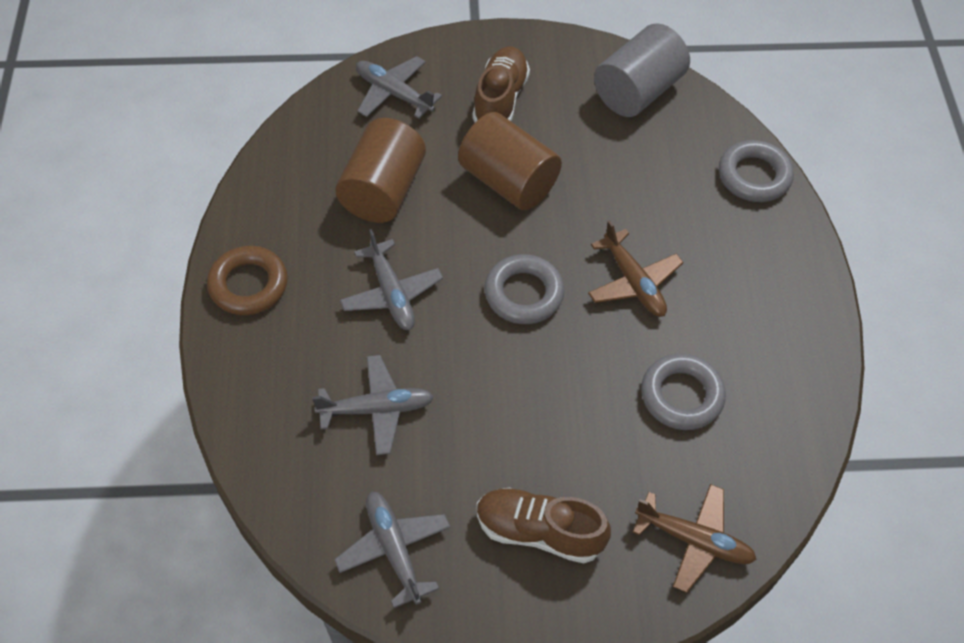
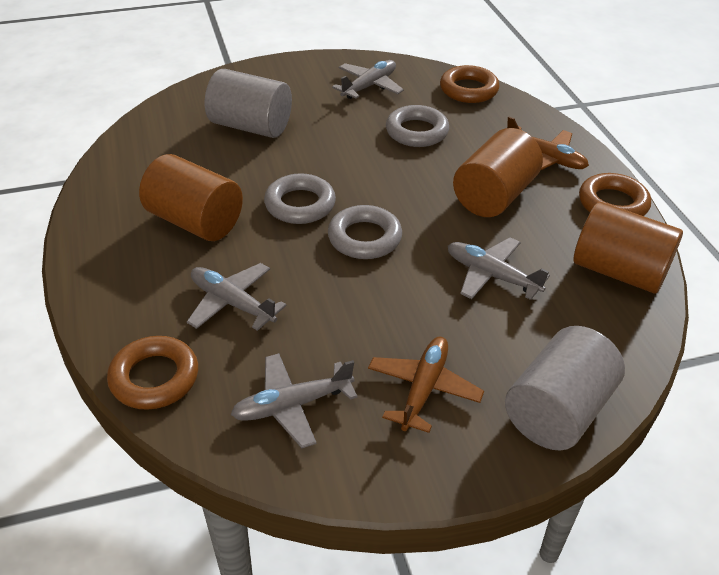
brown cylinder: 2 -> 3
brown ring: 1 -> 3
brown shoe: 2 -> 0
grey cylinder: 1 -> 2

